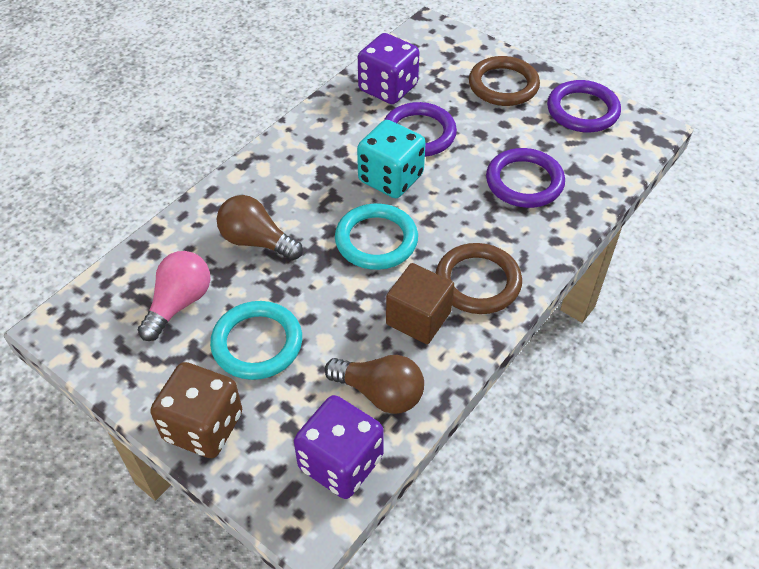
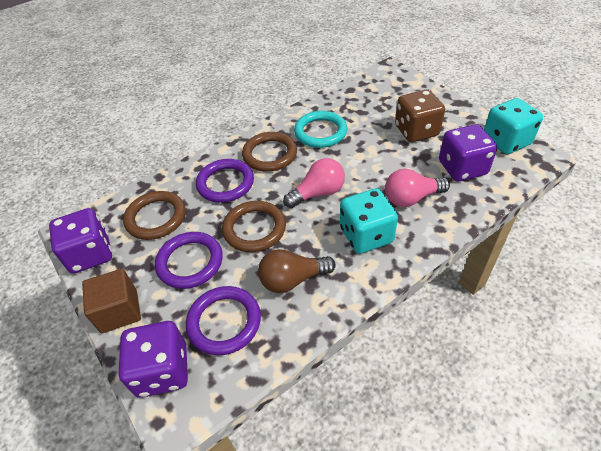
brown light bulb: 2 -> 1
brown ring: 2 -> 3
pink light bulb: 1 -> 2
purple dice: 2 -> 3
turquoise dice: 1 -> 2
turquoise ring: 2 -> 1

